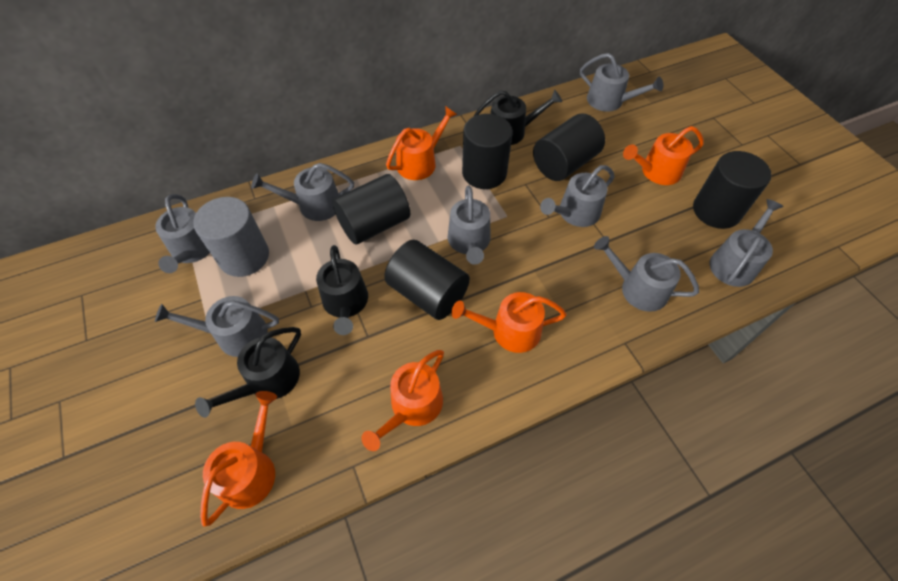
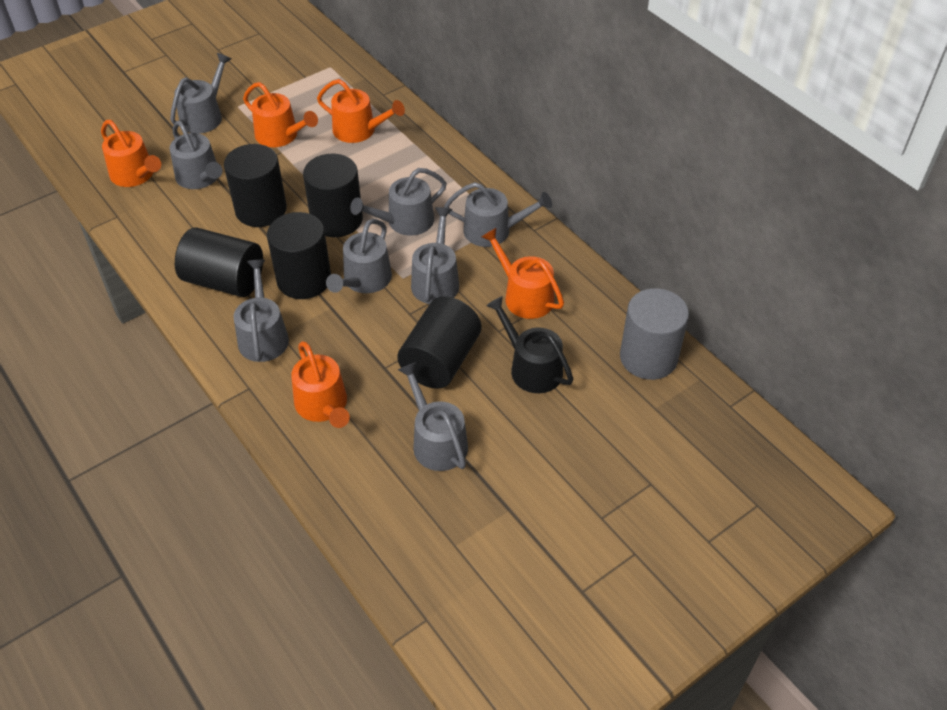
black watering can: 3 -> 1

